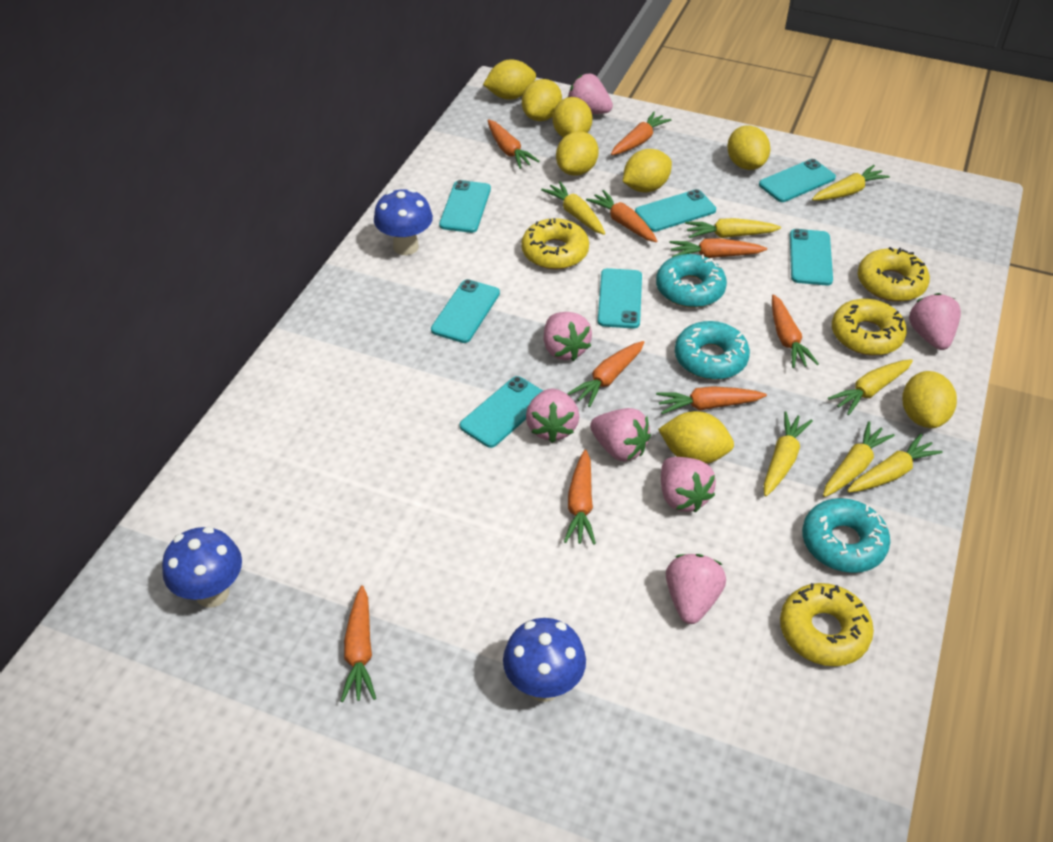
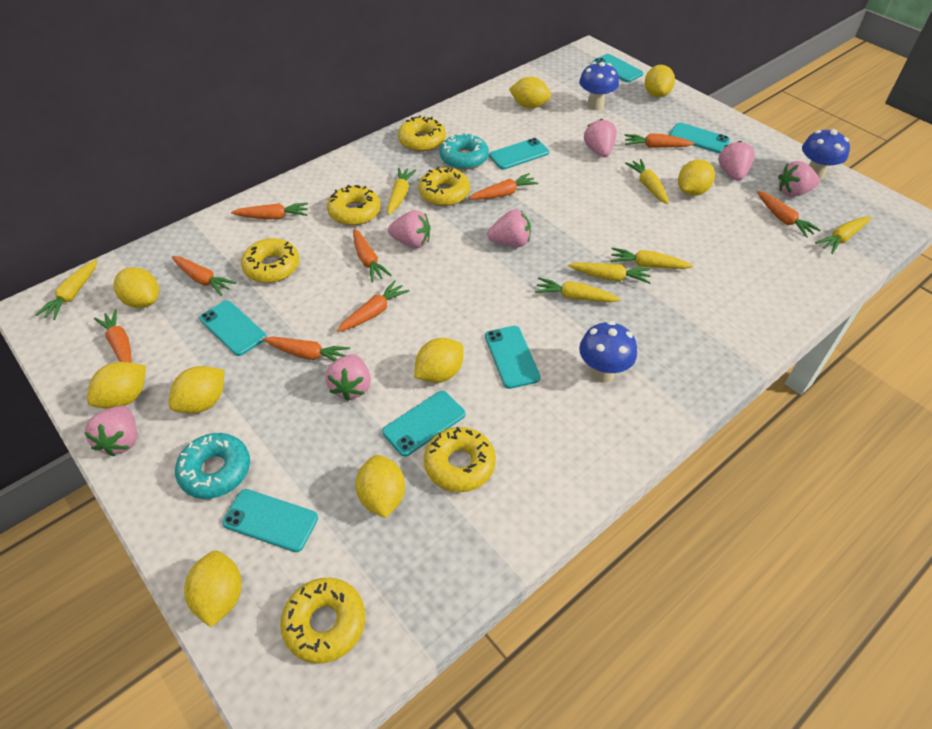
turquoise donut: 3 -> 2
yellow donut: 4 -> 6
yellow lemon: 8 -> 9

